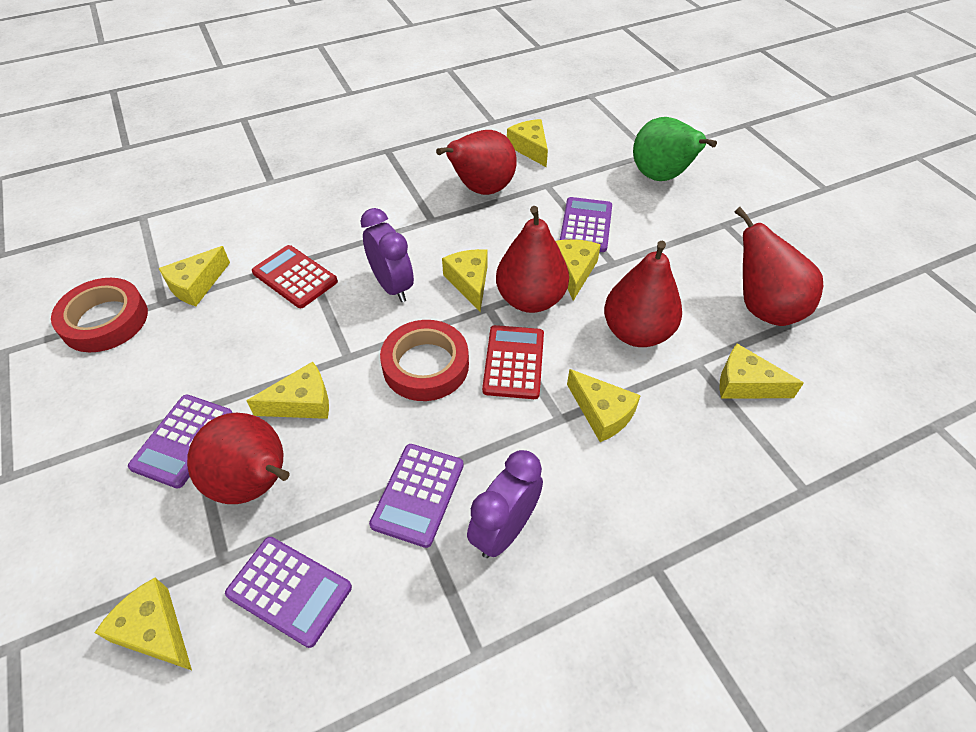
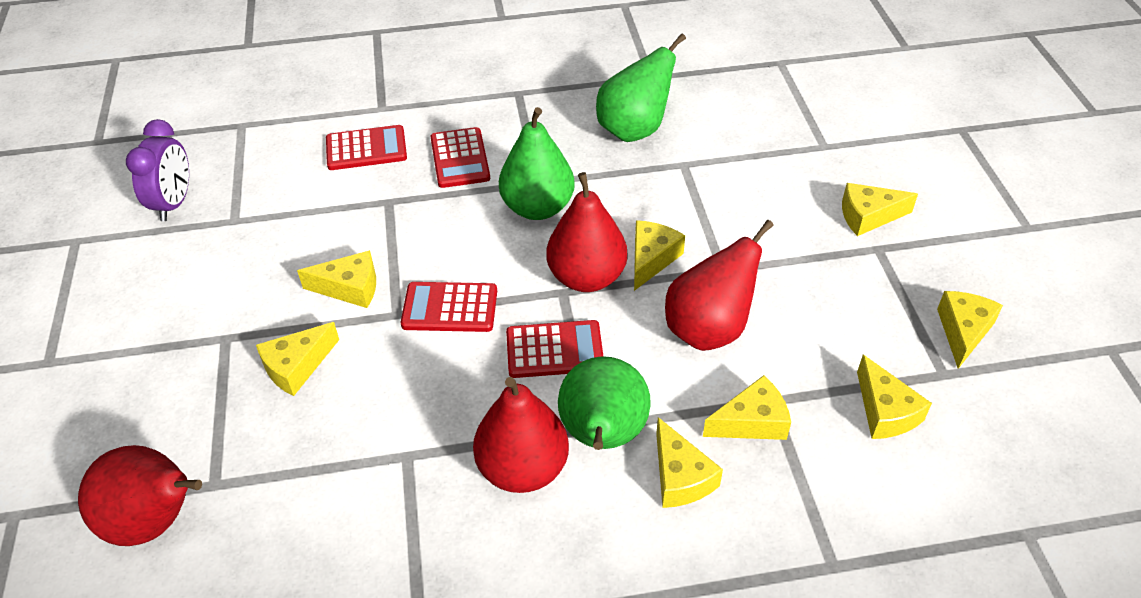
green pear: 1 -> 3
purple calculator: 4 -> 0
purple clock: 2 -> 1
red calculator: 2 -> 4
red pear: 5 -> 4
red tape: 2 -> 0

